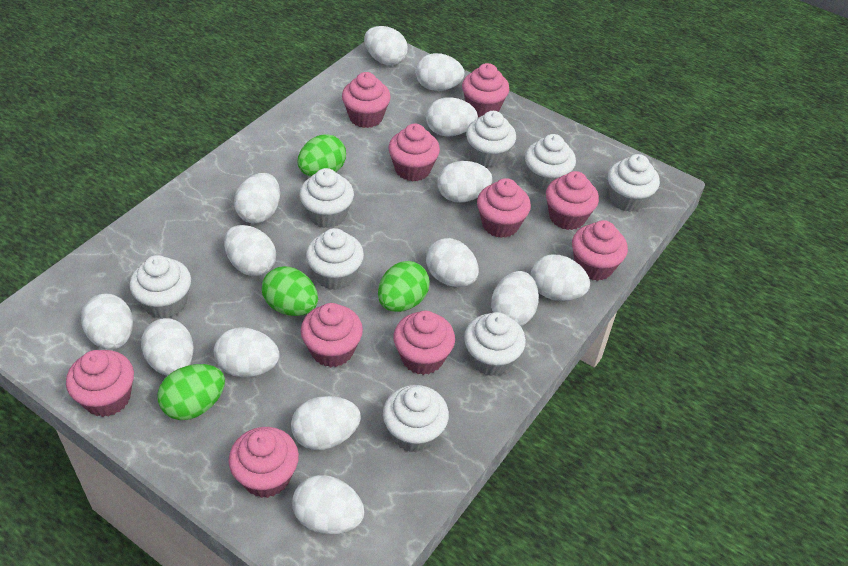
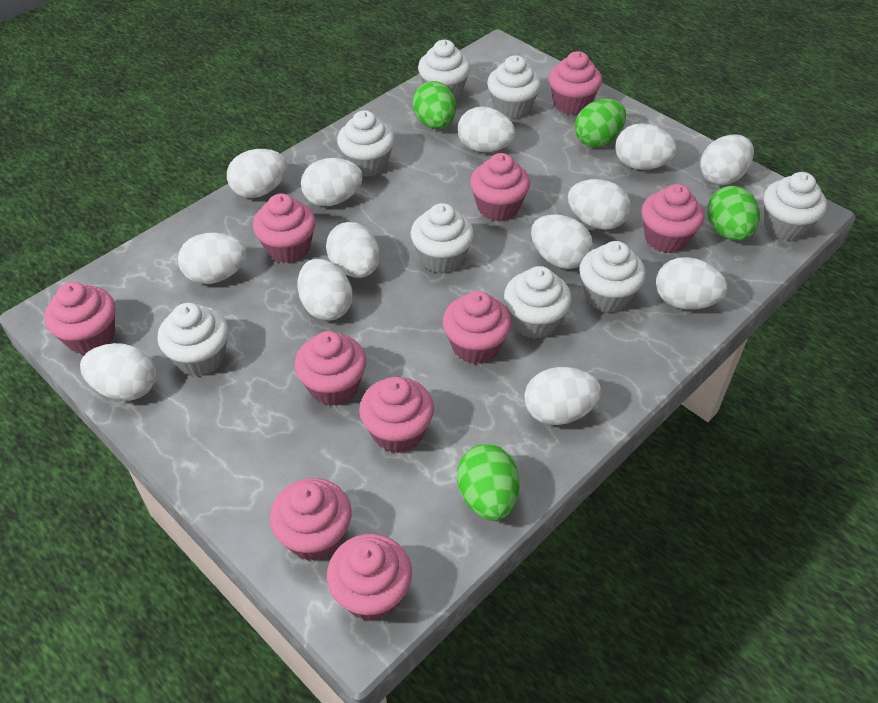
white egg: 14 -> 13

